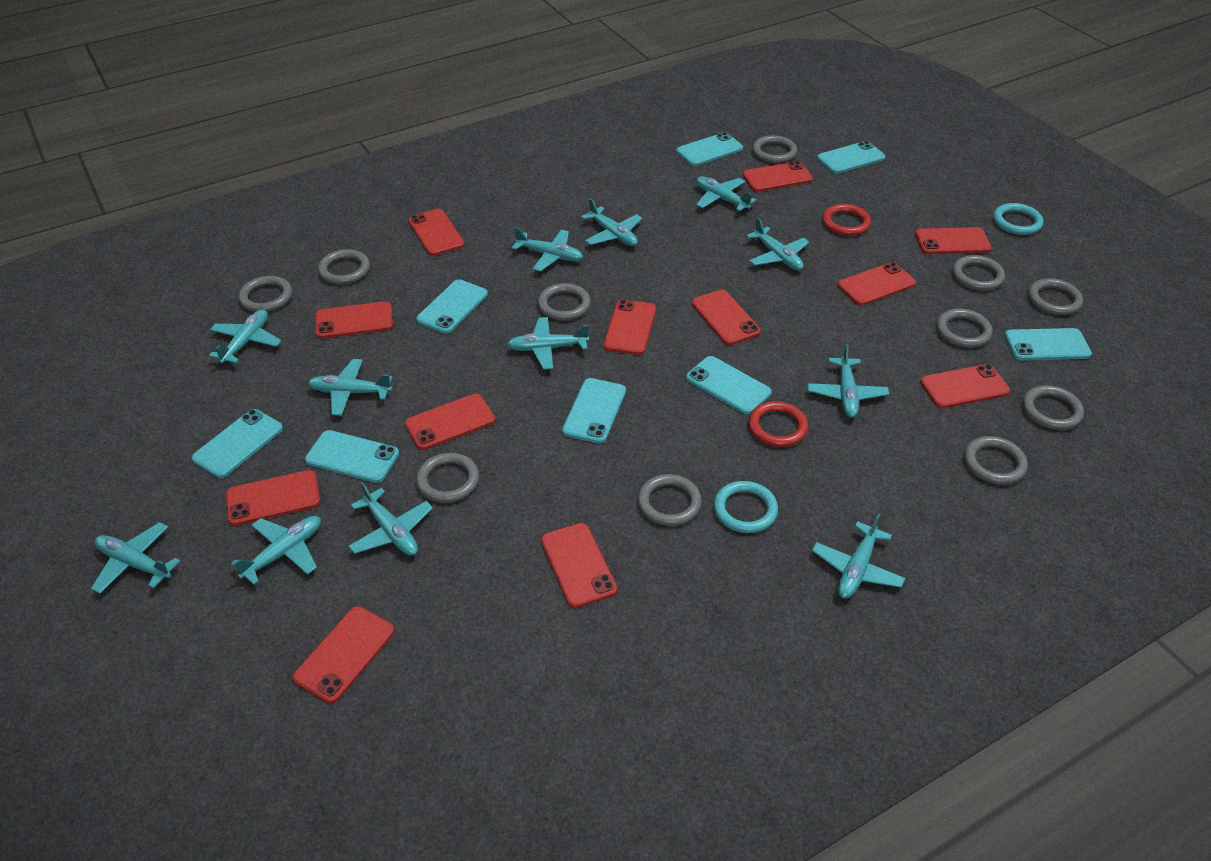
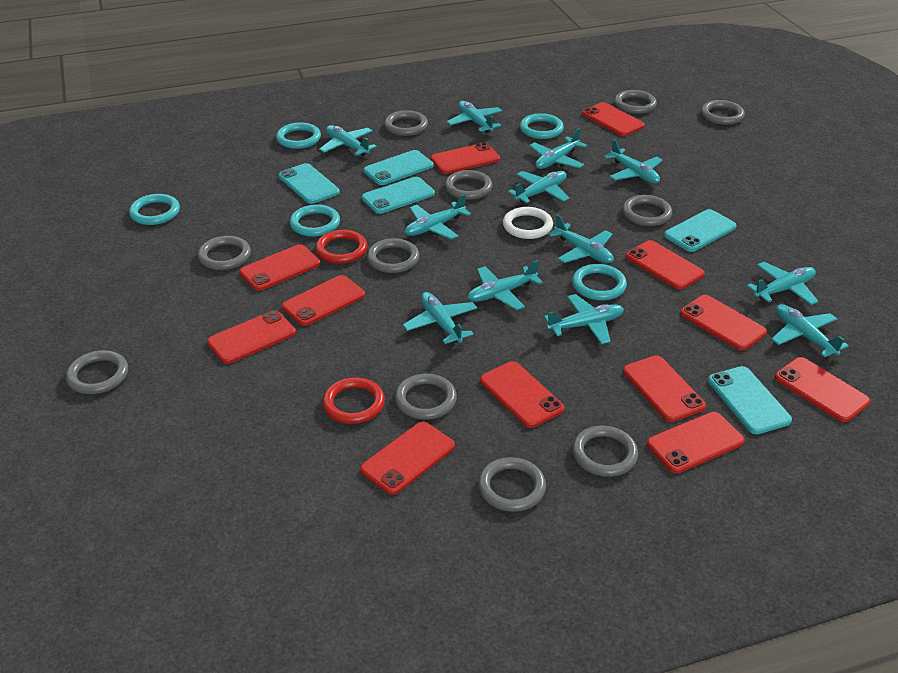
turquoise phone: 8 -> 5
turquoise ring: 2 -> 5
white ring: 0 -> 1

